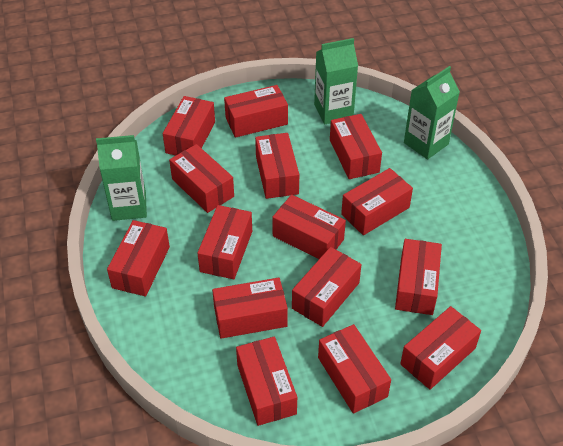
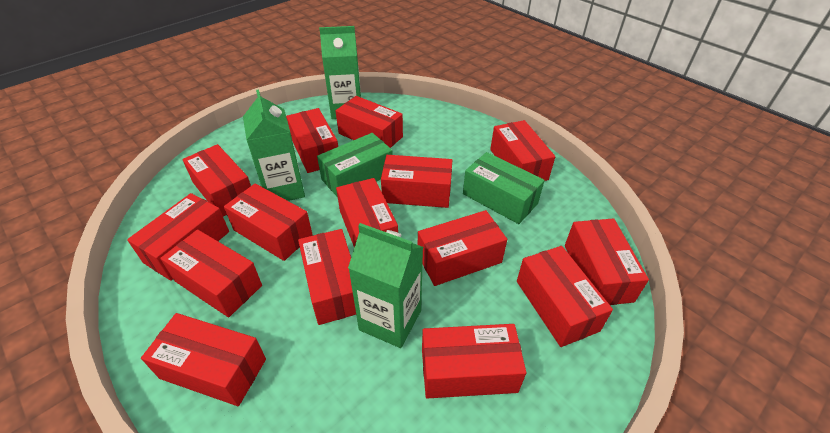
green box: 0 -> 2

